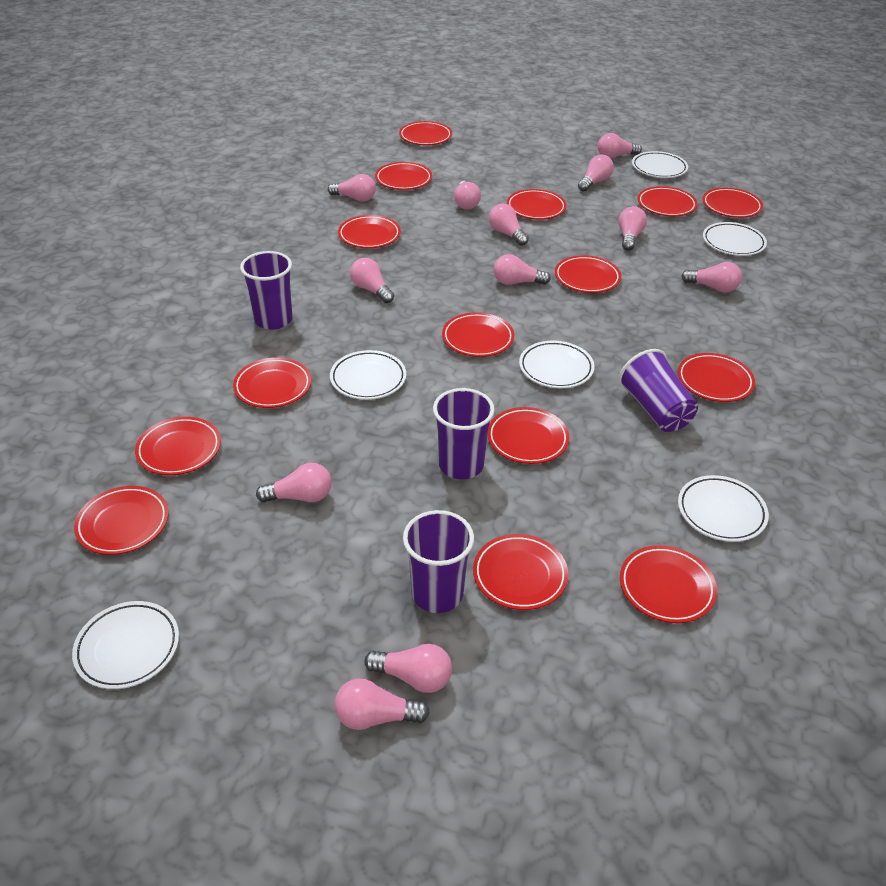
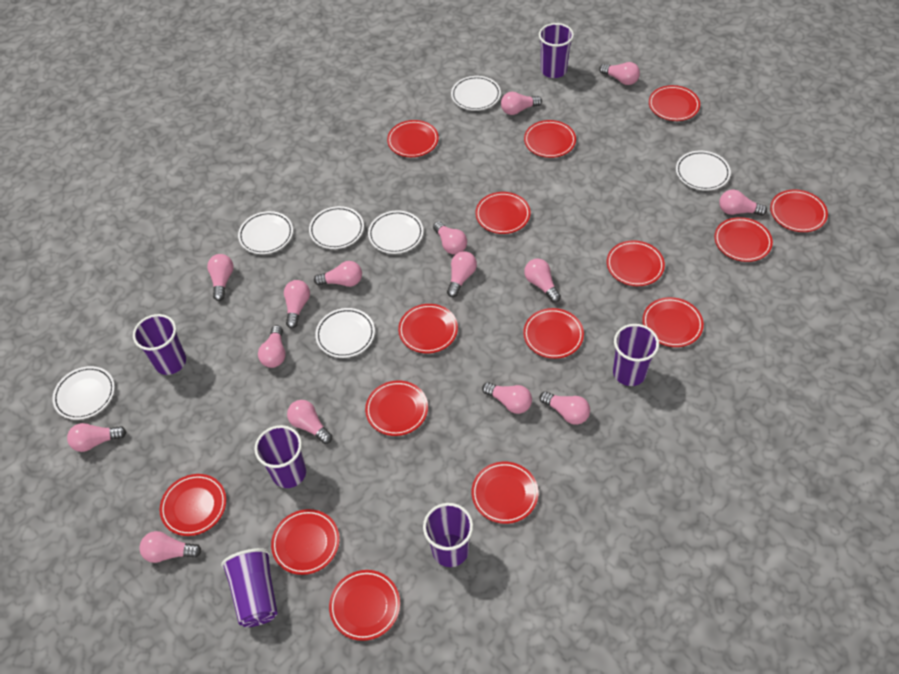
pink light bulb: 12 -> 15
purple cup: 4 -> 6
white plate: 6 -> 7

